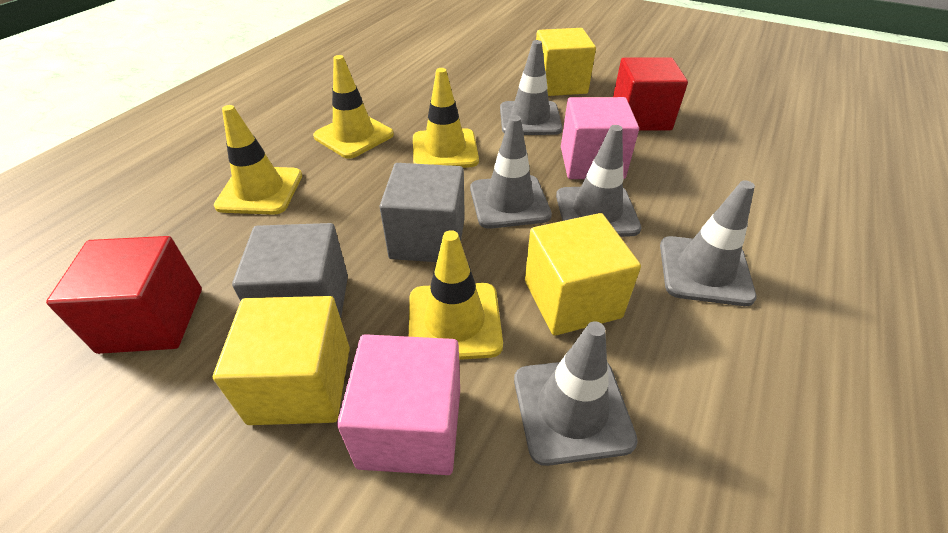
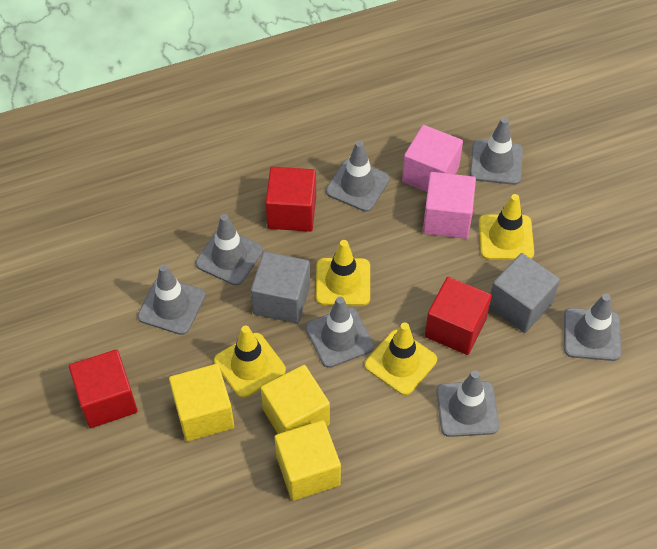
grey traffic cone: 5 -> 7
red cube: 2 -> 3

